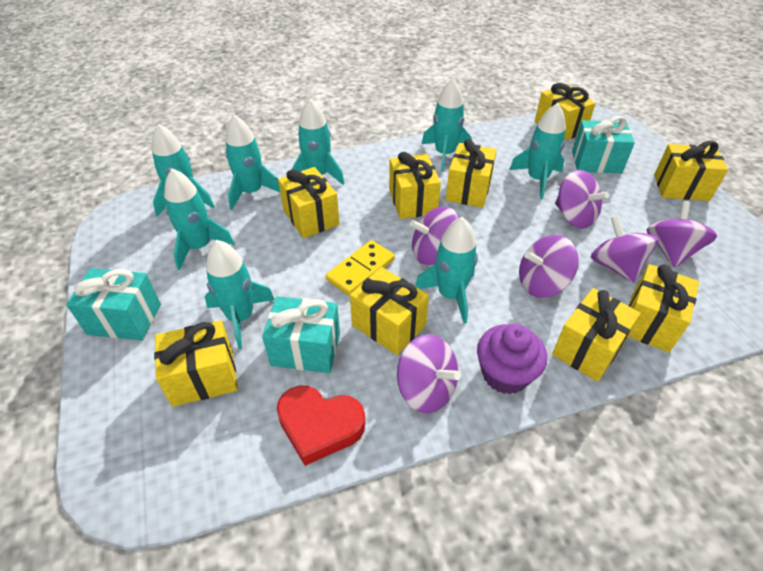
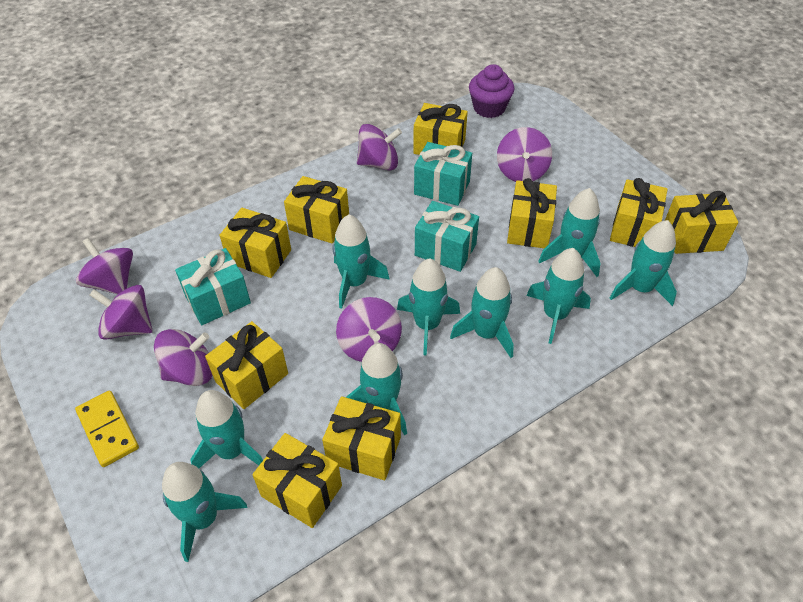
red heart: 1 -> 0
turquoise rocket: 8 -> 9

